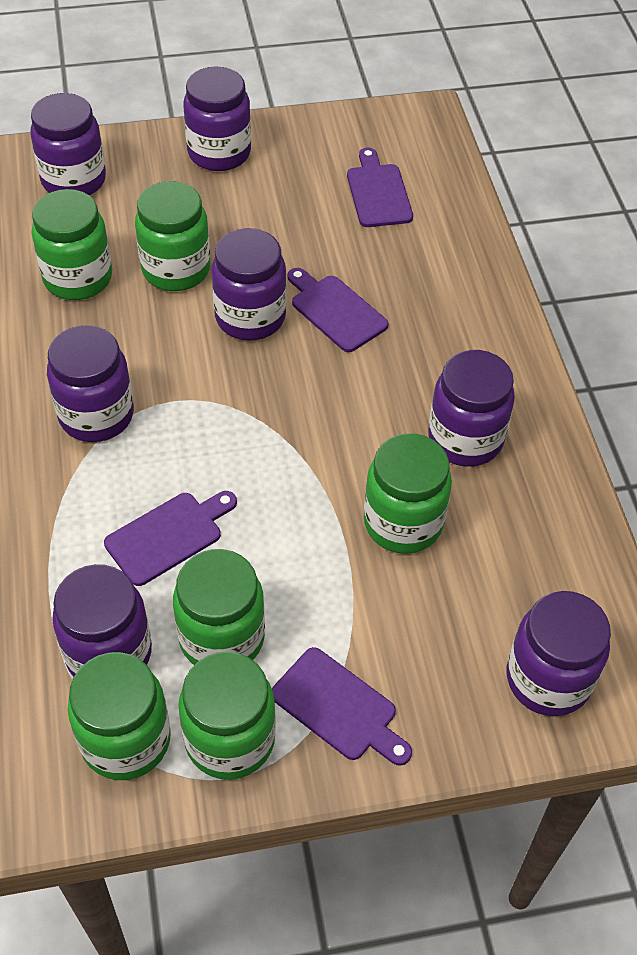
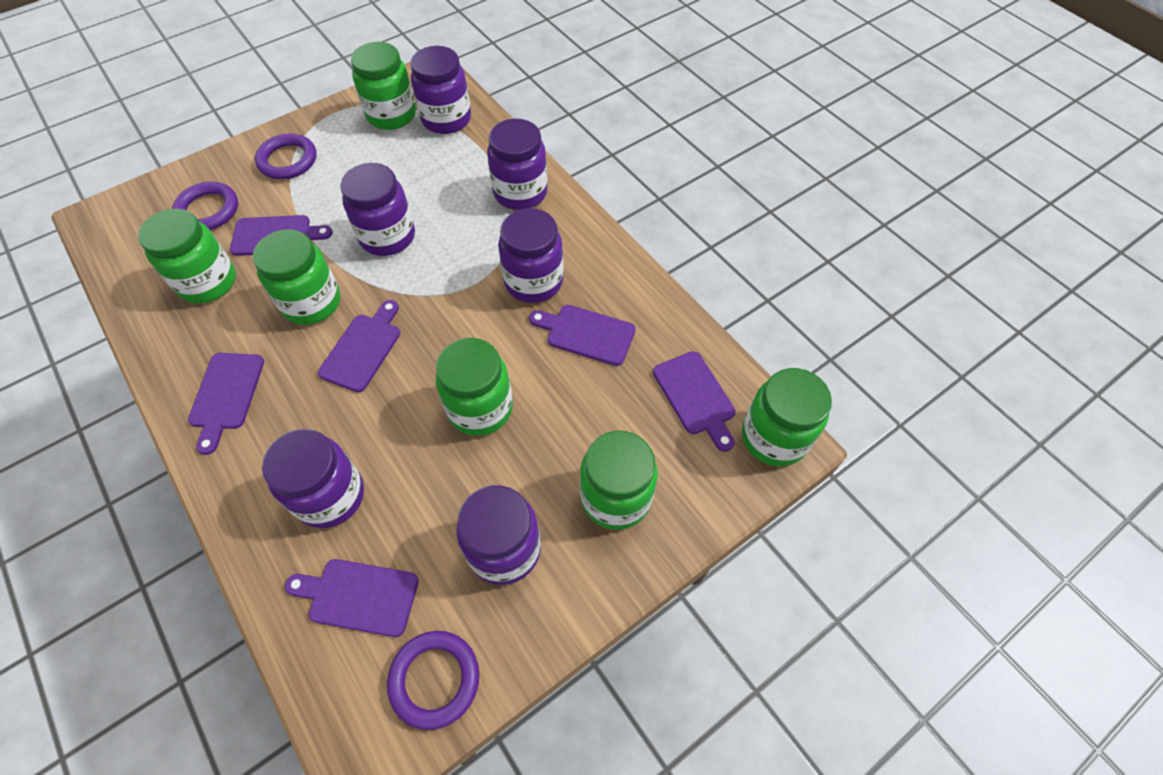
purple cutting board: 4 -> 6
purple jar: 7 -> 6
purple ring: 0 -> 3

